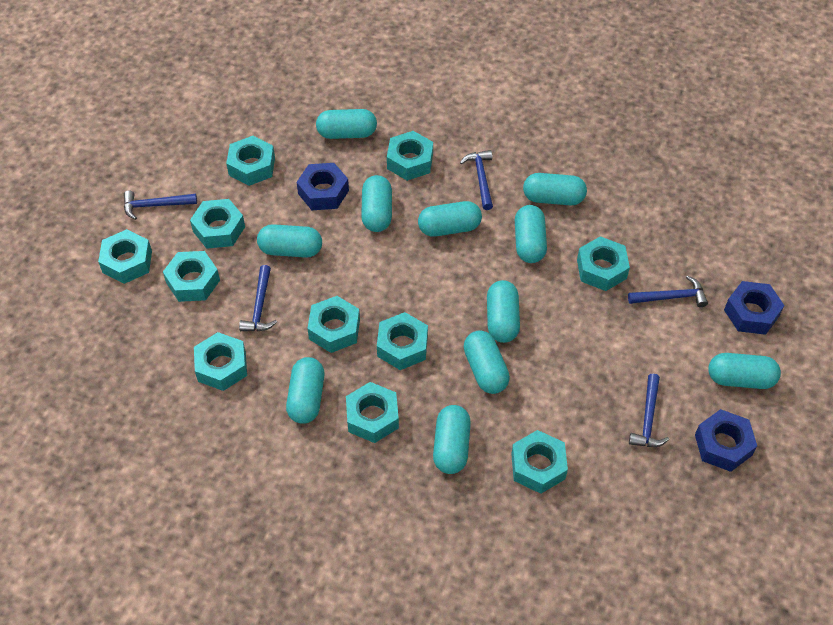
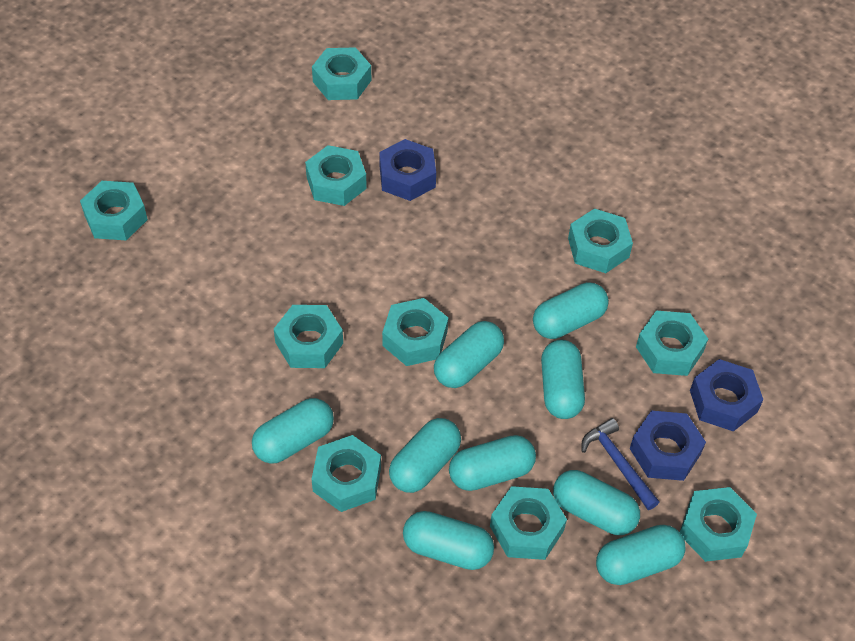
blue hammer: 5 -> 1
turquoise capsule: 11 -> 9
turquoise nut: 11 -> 10

